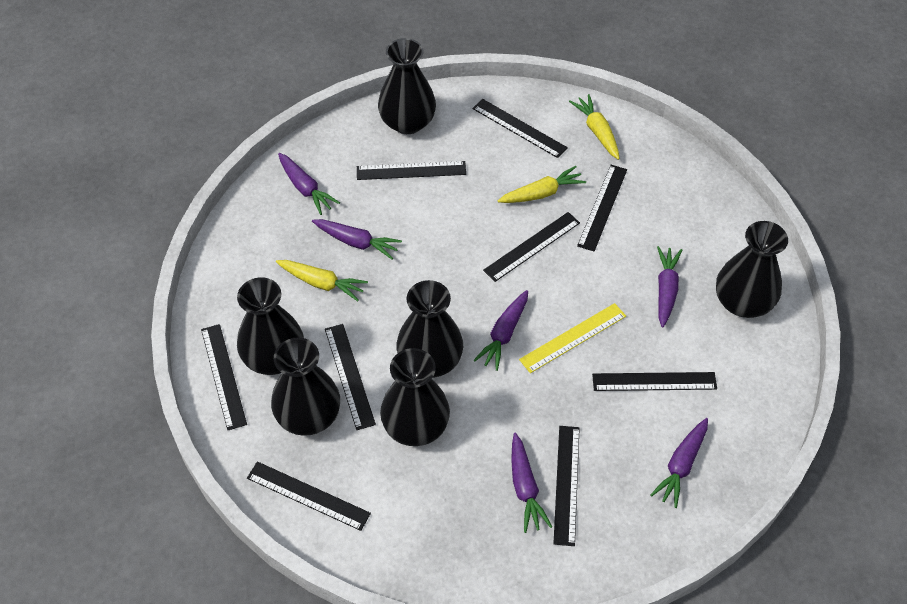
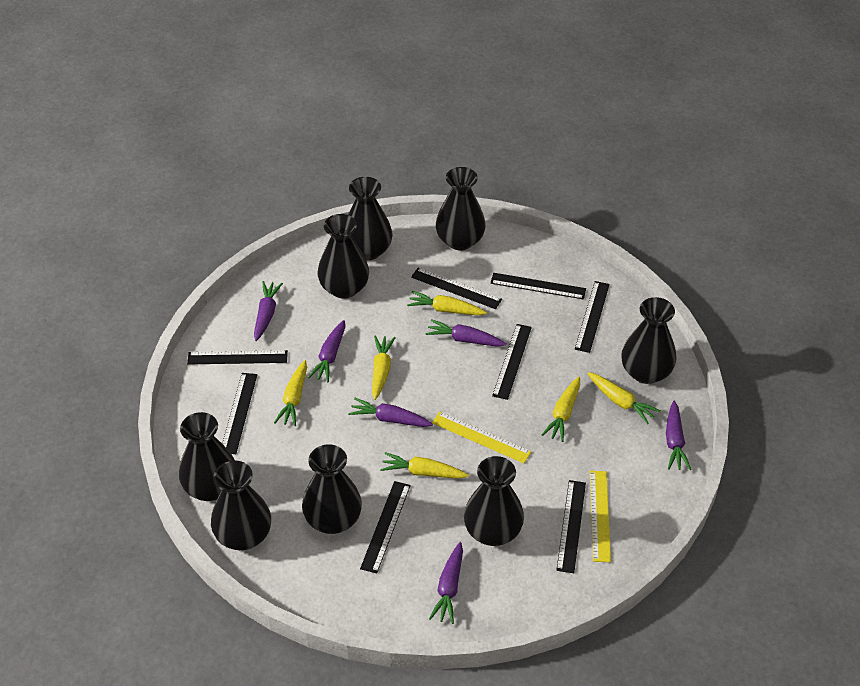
black ruler: 9 -> 8
black vase: 6 -> 8
yellow carrot: 3 -> 6
yellow ruler: 1 -> 2

